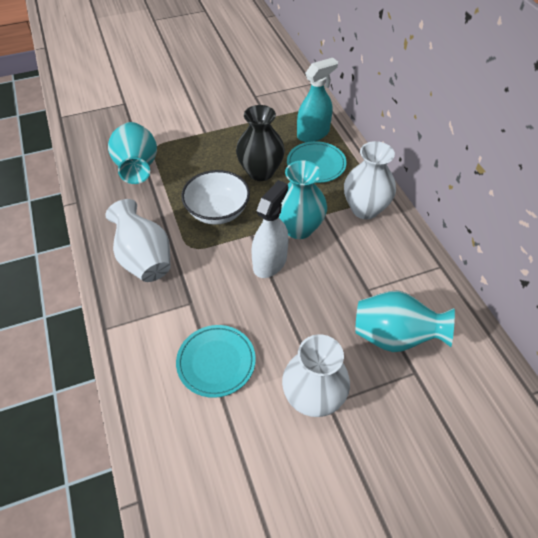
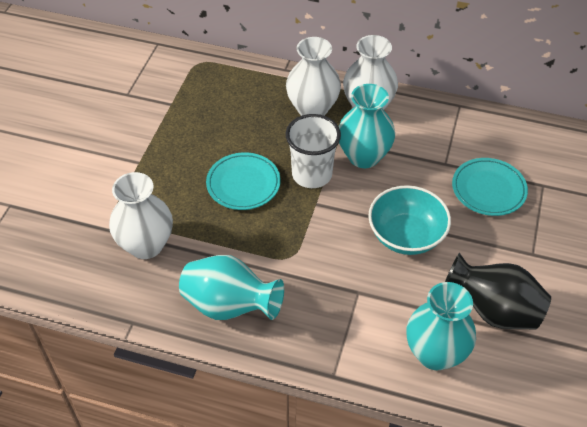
turquoise bowl: 0 -> 1
turquoise spray bottle: 1 -> 0
white bowl: 1 -> 0
white cup: 0 -> 1
white spray bottle: 1 -> 0

